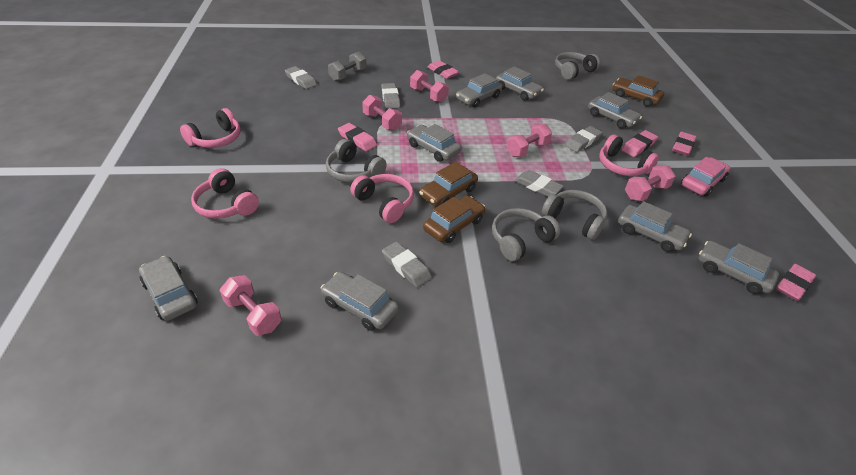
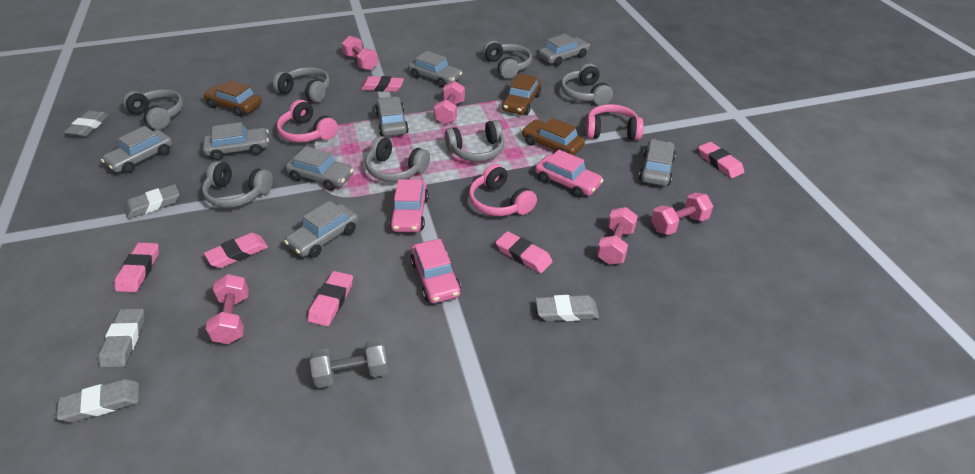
grey headphones: 4 -> 7
pink car: 1 -> 3
pink eraser: 5 -> 6
pink headphones: 4 -> 3

